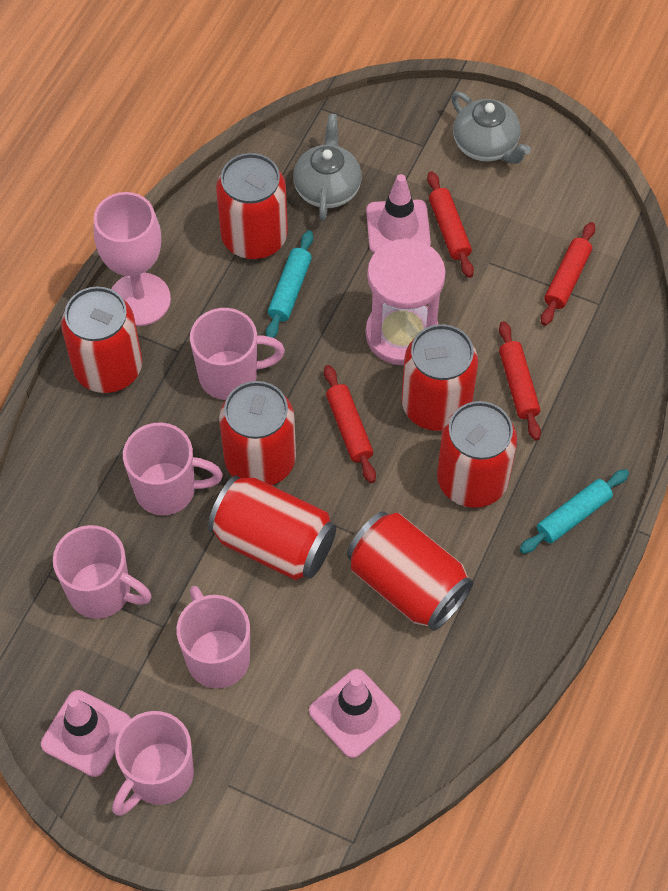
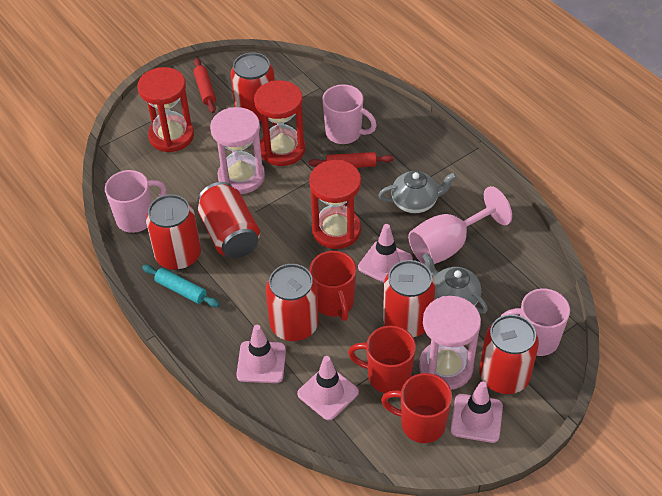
pink hourglass: 1 -> 2
pink mug: 5 -> 3
pink traffic cone: 3 -> 4
red can: 7 -> 6
red hourglass: 0 -> 3
red mug: 0 -> 3
red rolling pin: 4 -> 2
turquoise rolling pin: 2 -> 1

